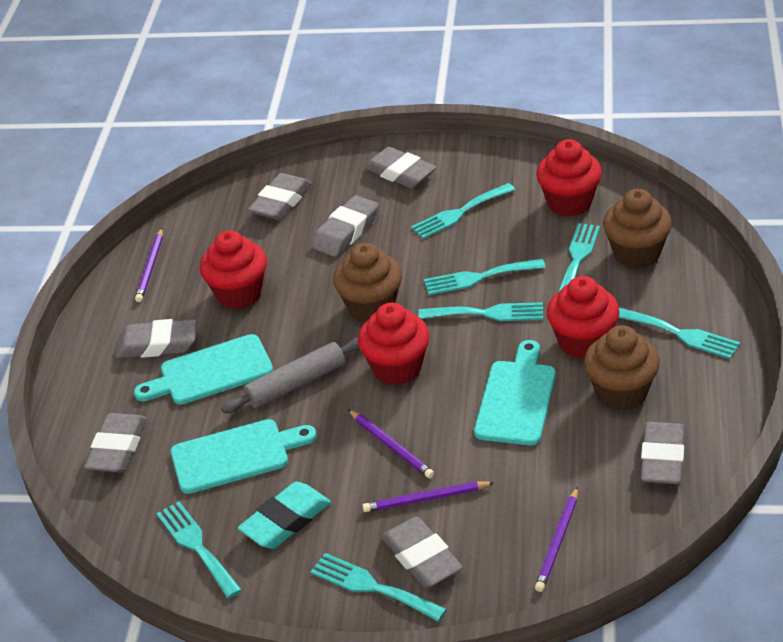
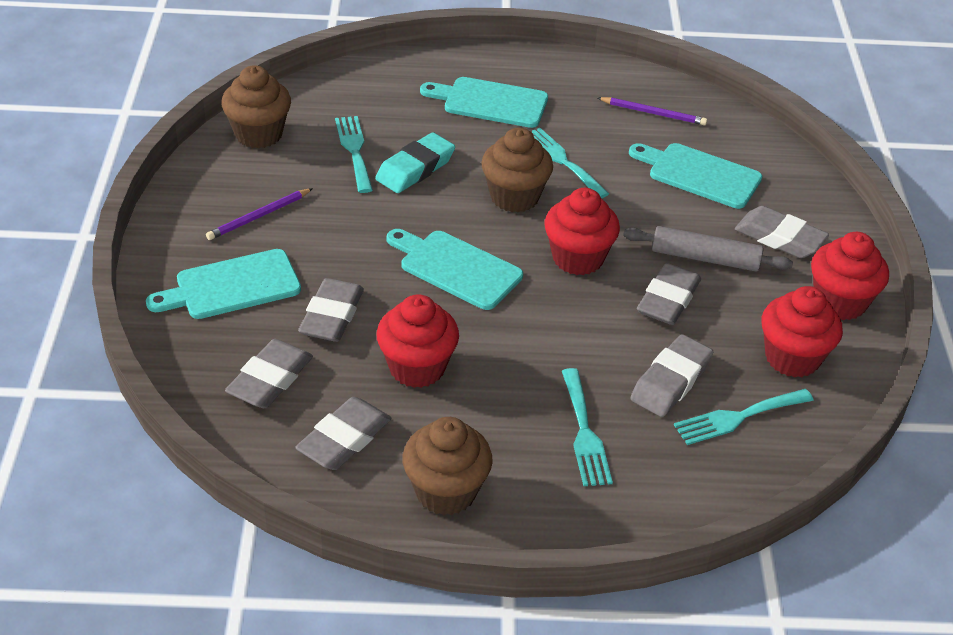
grey eraser: 7 -> 6
purple pencil: 4 -> 2
turquoise cutting board: 3 -> 4
turquoise fork: 7 -> 4

